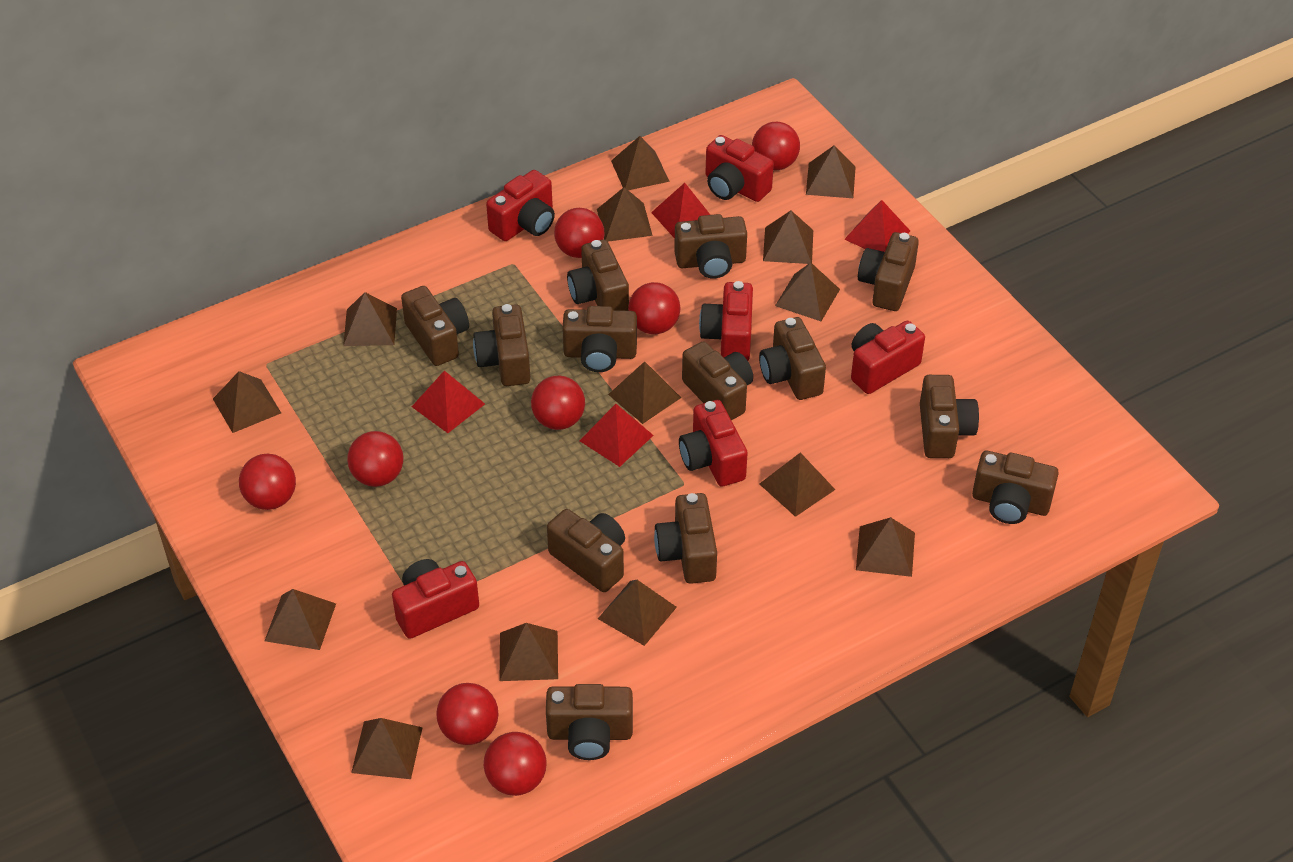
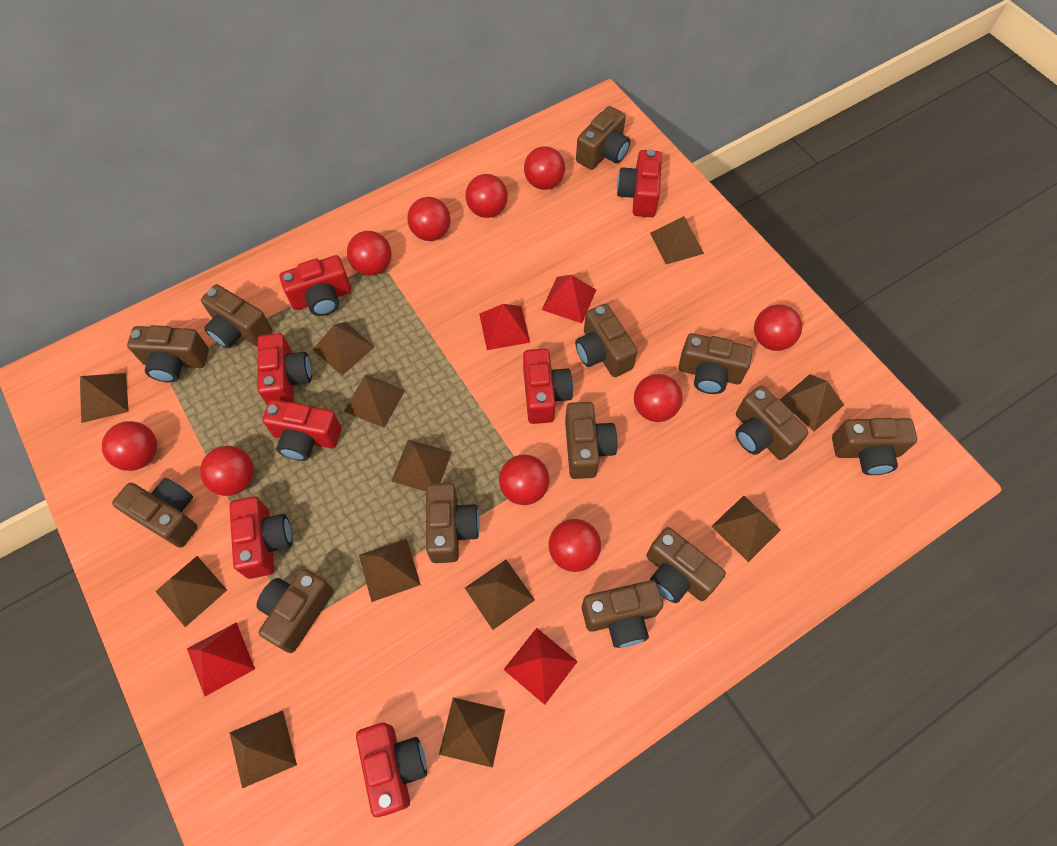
brown pyramid: 14 -> 12
red ball: 8 -> 10
red camera: 6 -> 7

